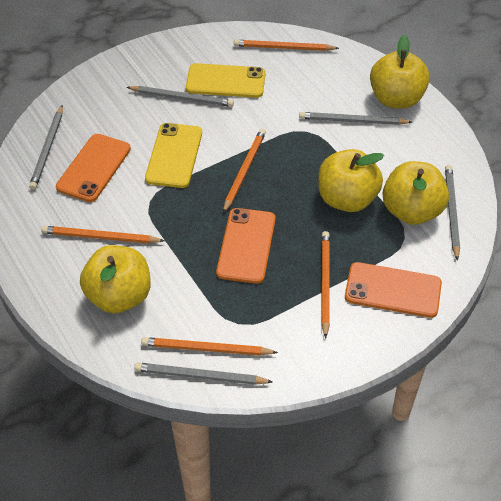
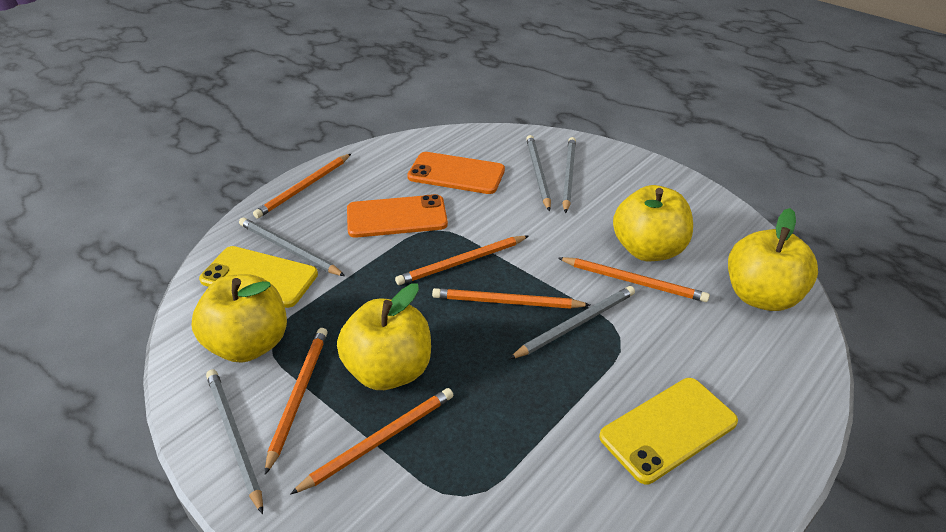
orange pencil: 5 -> 6
orange phone: 3 -> 2

